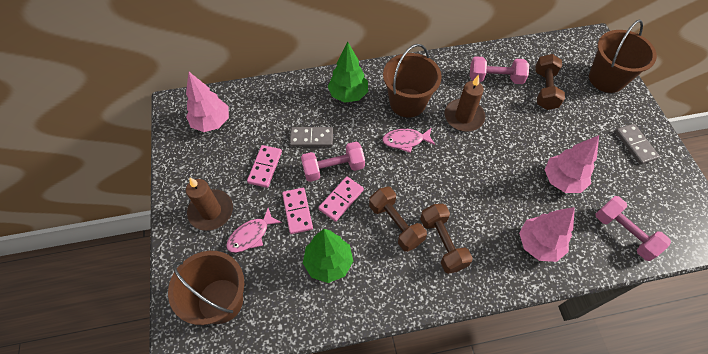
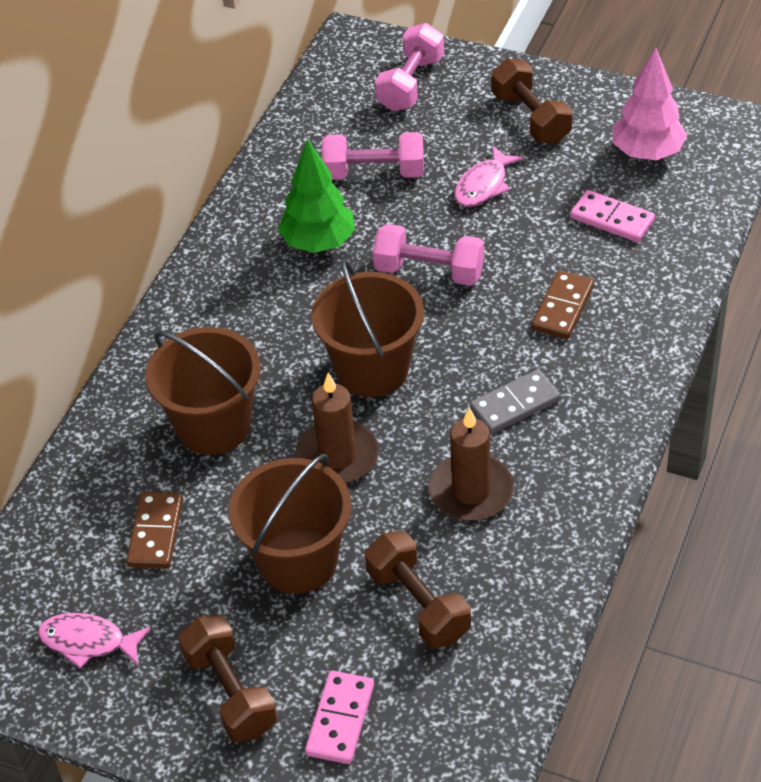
brown domino: 0 -> 2
green tree: 2 -> 1
grey domino: 2 -> 1
pink domino: 3 -> 2
pink tree: 3 -> 1

